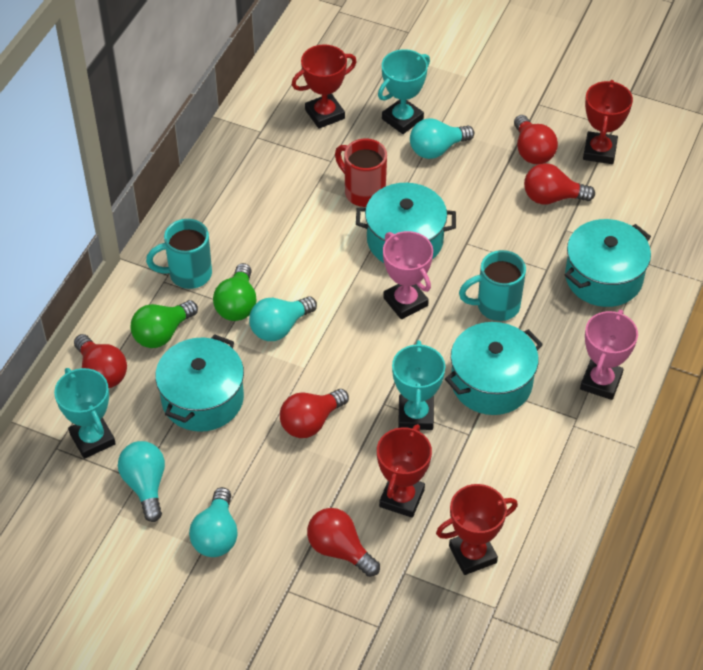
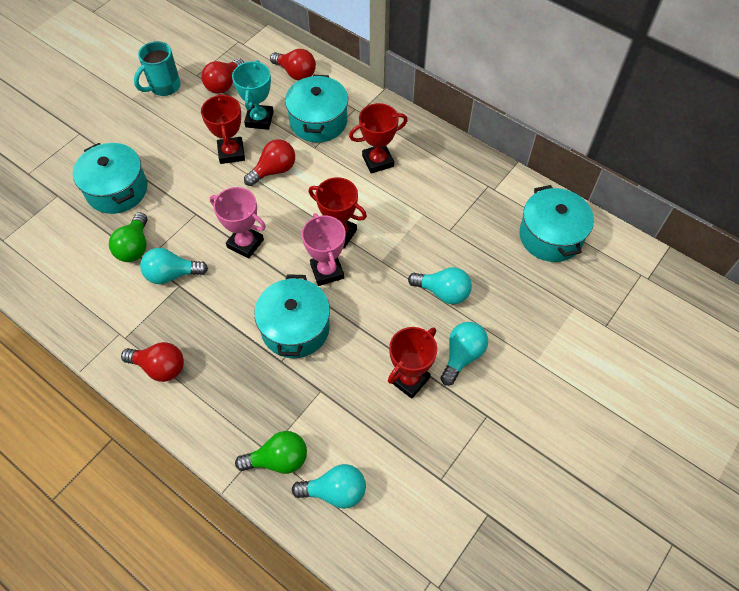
red light bulb: 5 -> 4
red mug: 1 -> 0
turquoise mug: 2 -> 1
turquoise trophy: 3 -> 1

